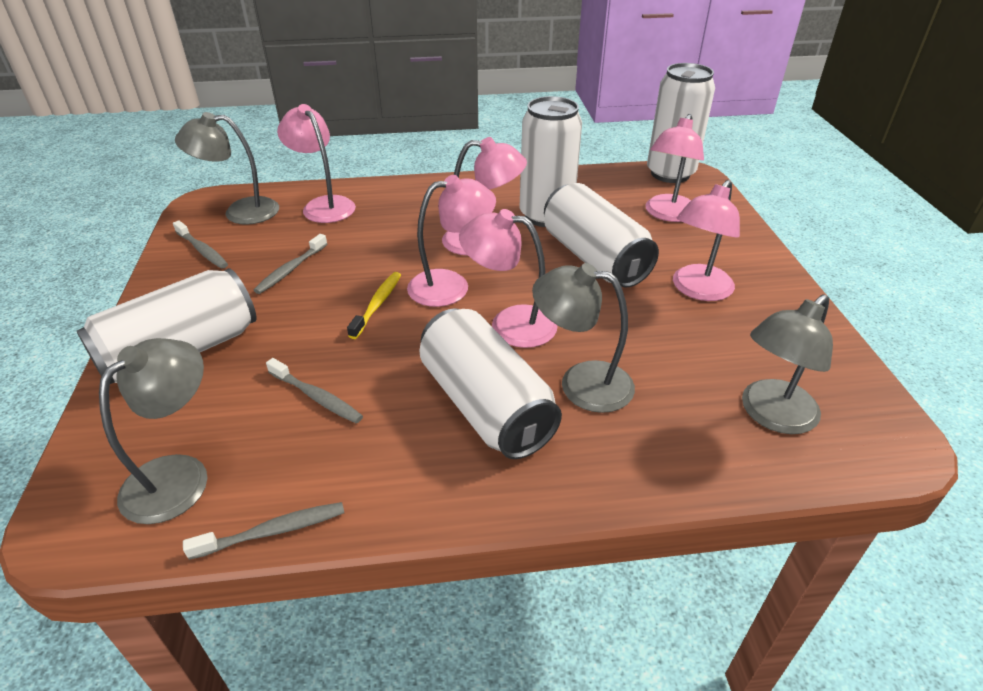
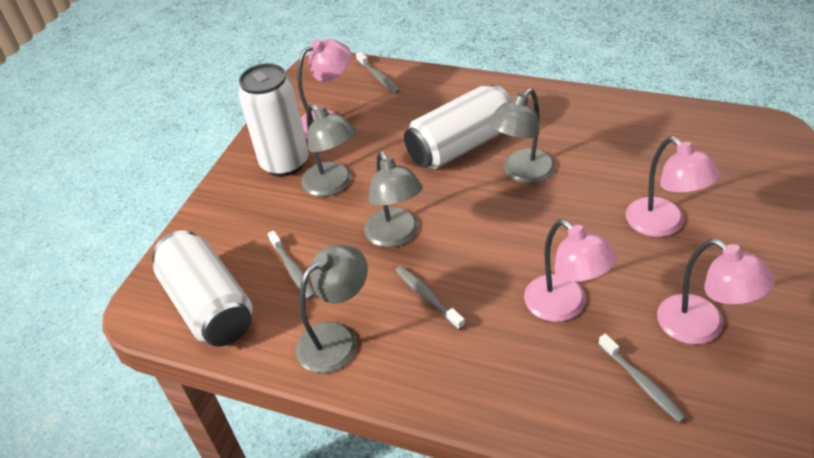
pink lamp: 6 -> 4
white can: 5 -> 3
yellow toothbrush: 1 -> 0

